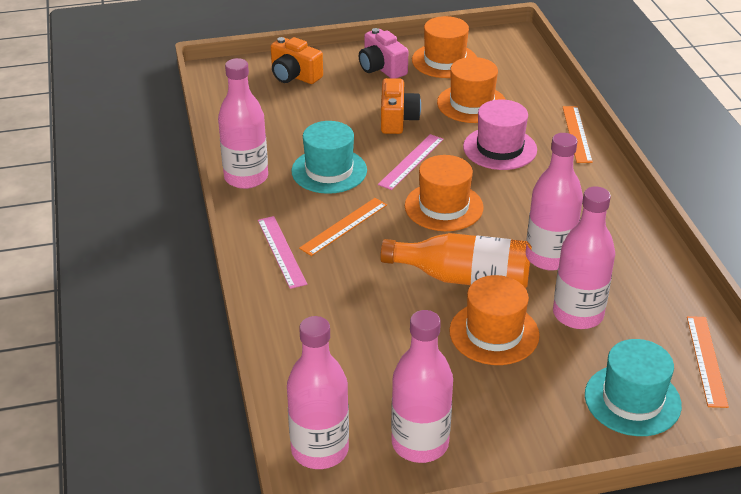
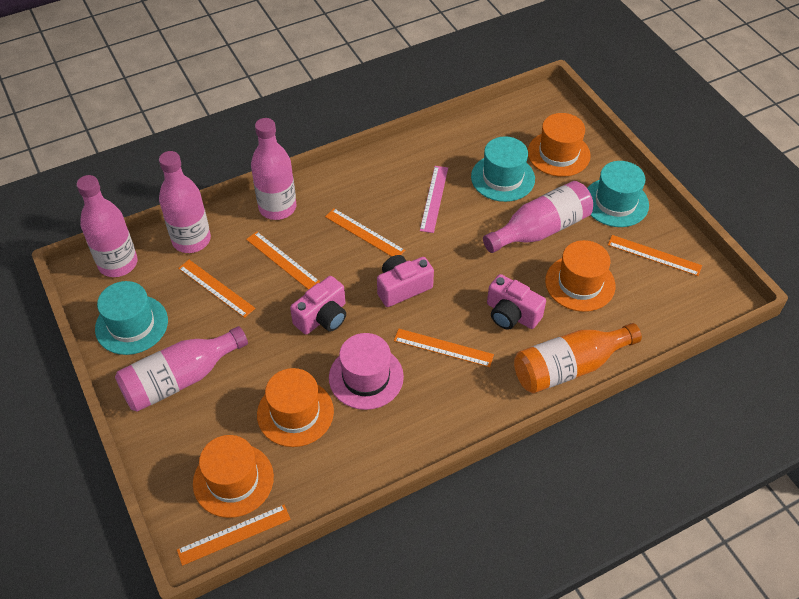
orange camera: 2 -> 0
orange ruler: 3 -> 6
pink camera: 1 -> 3
pink ruler: 2 -> 1
turquoise hat: 2 -> 3

